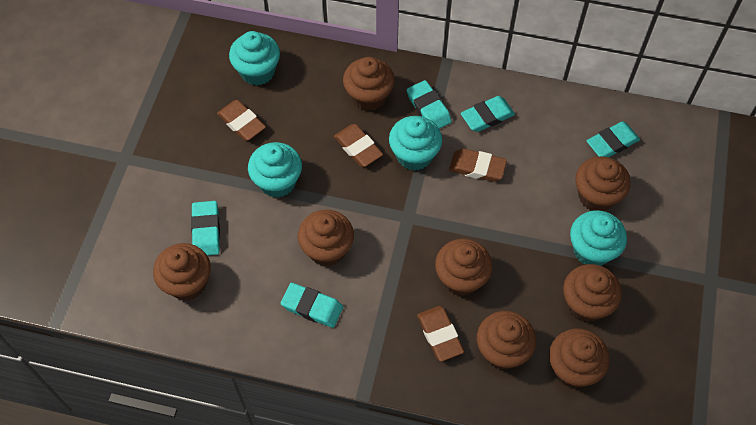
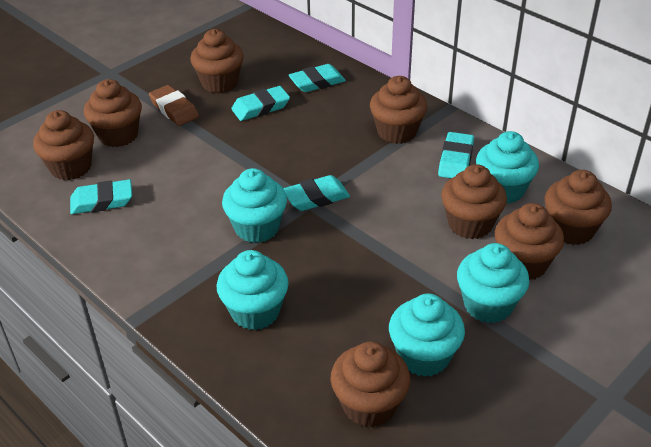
brown eraser: 4 -> 1
turquoise cupcake: 4 -> 5

